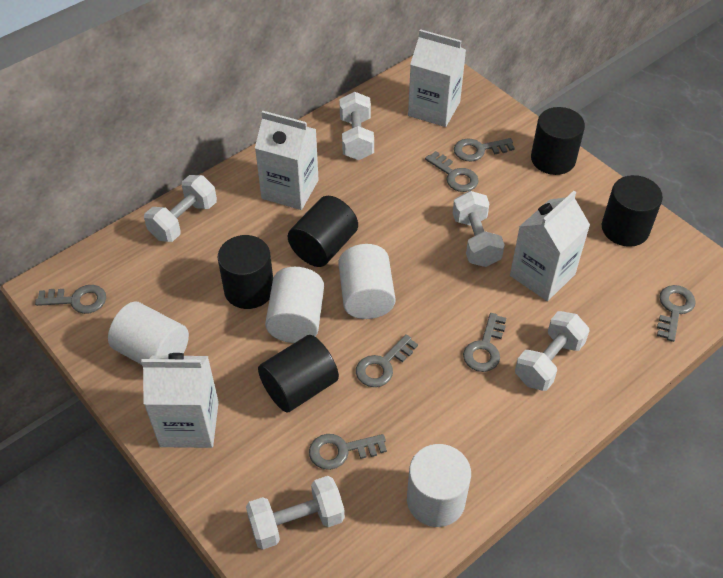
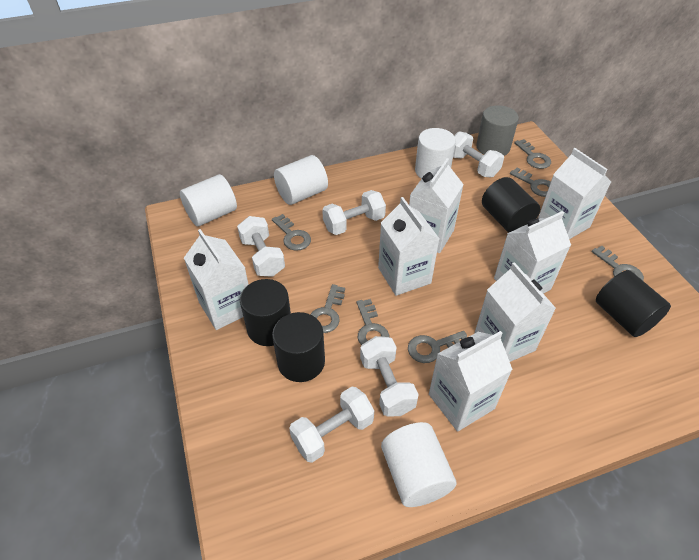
black cylinder: 5 -> 4
grey cylinder: 0 -> 1
white carton: 4 -> 7

